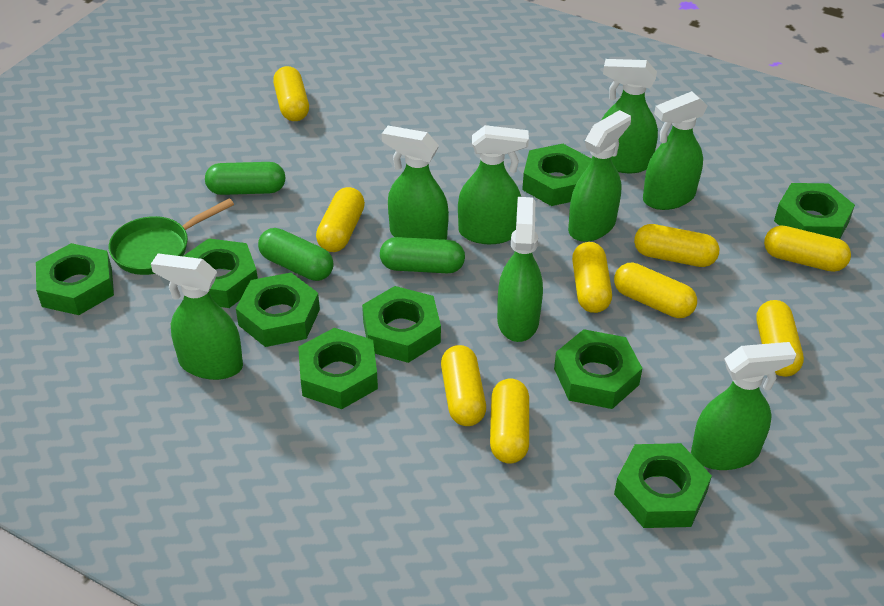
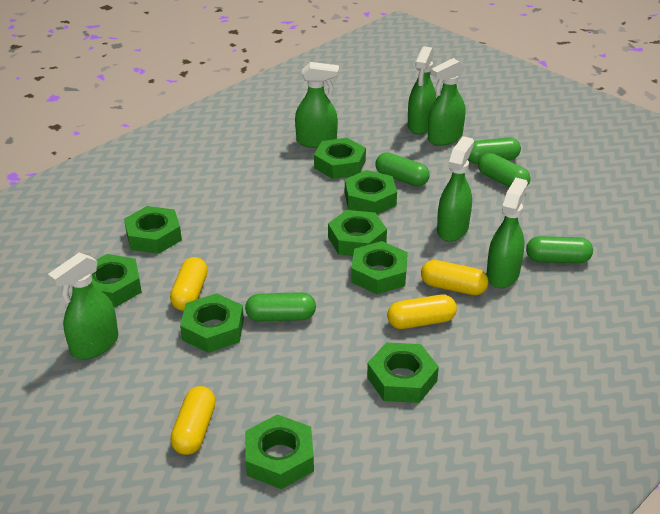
green capsule: 3 -> 5
green pan: 1 -> 0
green spray bottle: 8 -> 6
yellow capsule: 9 -> 4

